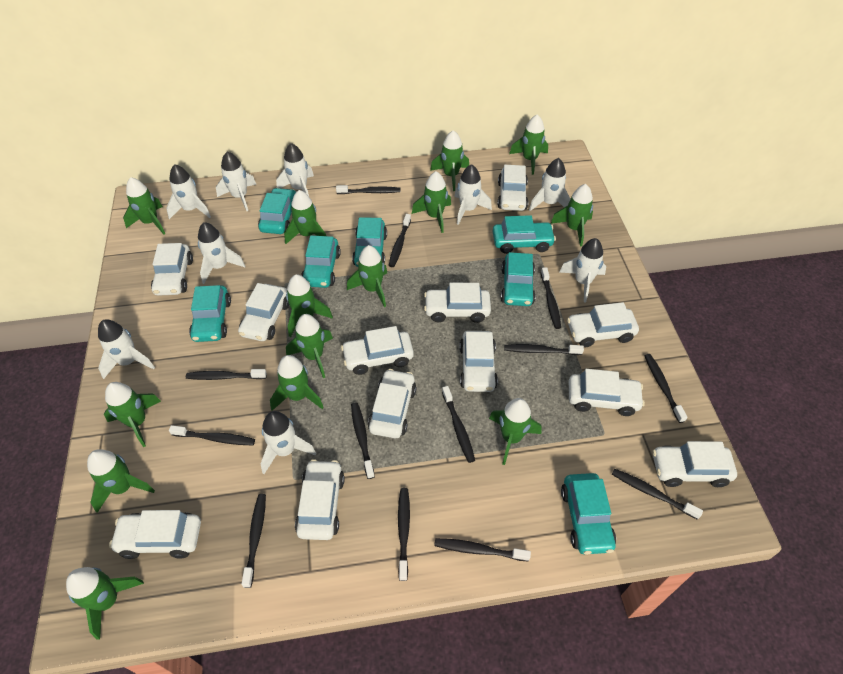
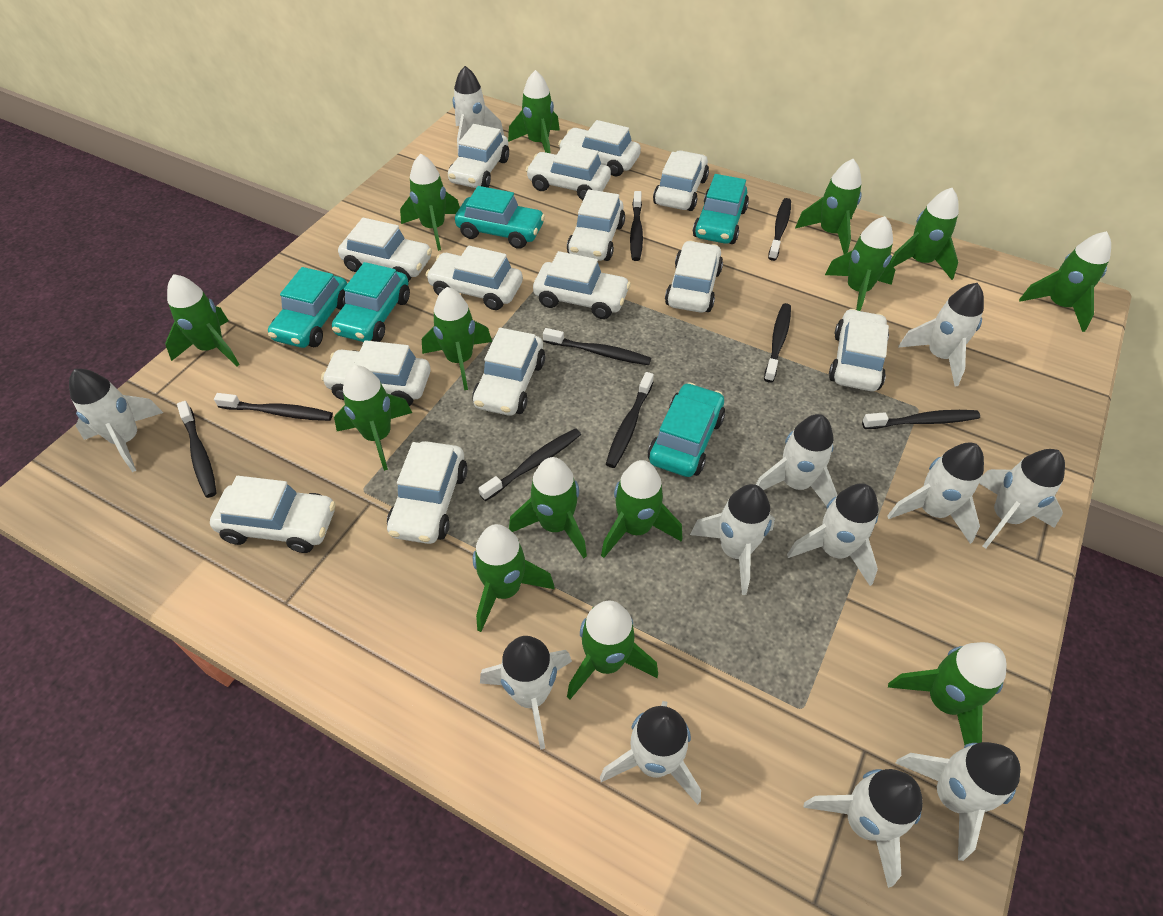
black toothbrush: 13 -> 9
turquoise car: 7 -> 5
white car: 12 -> 14
white rocket: 9 -> 12

